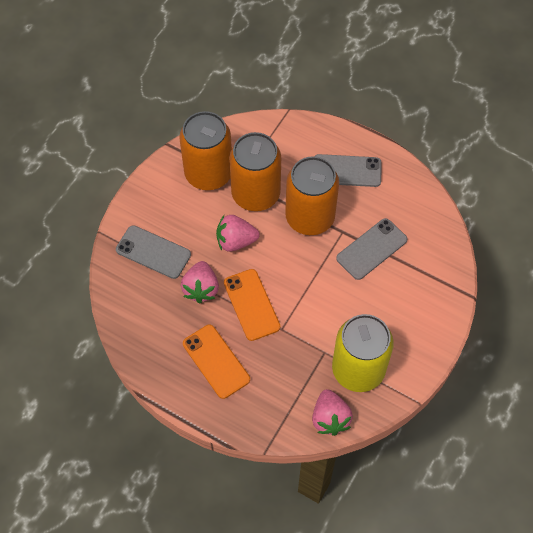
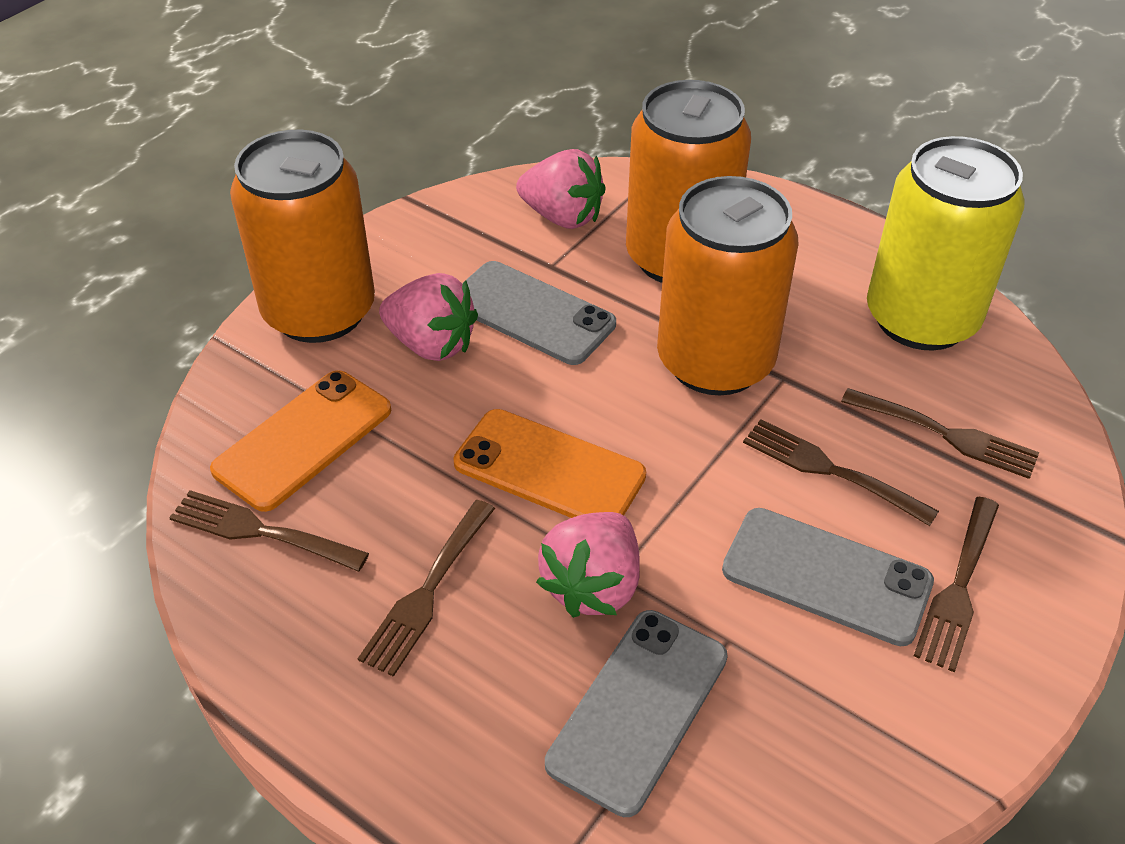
brown fork: 0 -> 5

